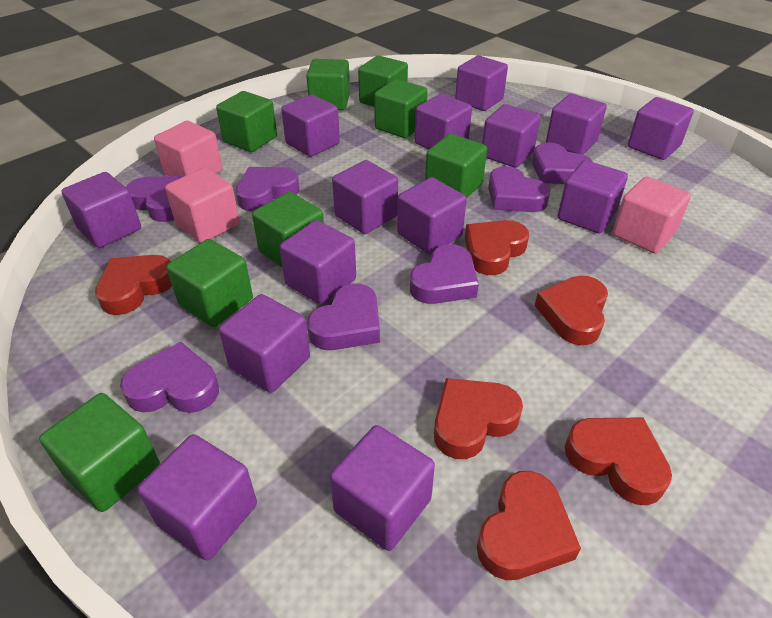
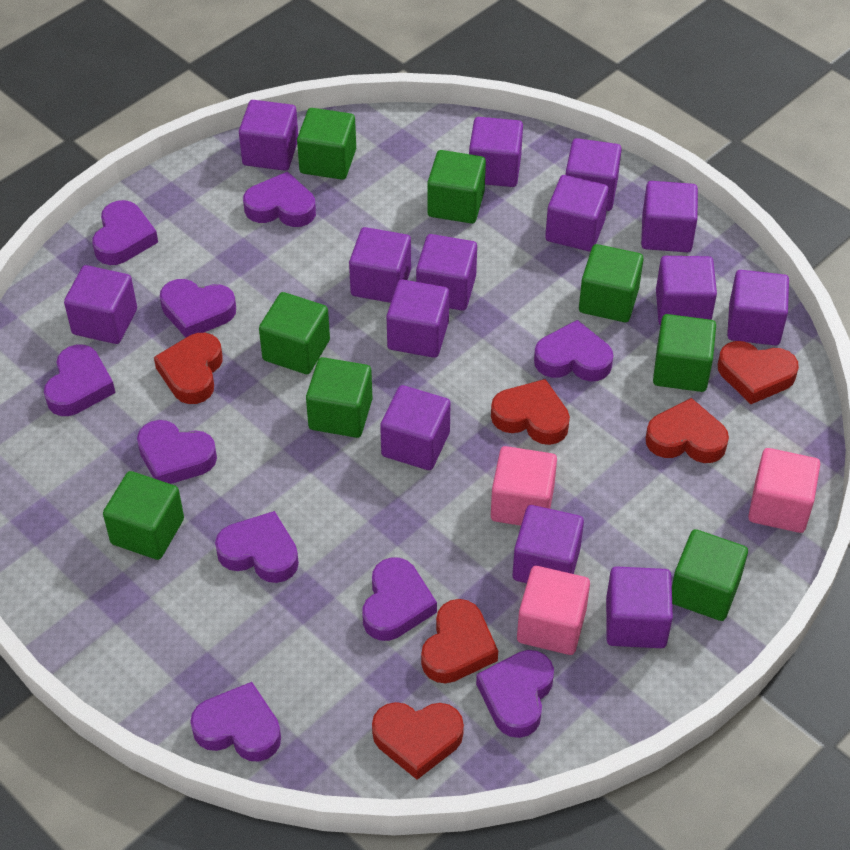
purple heart: 7 -> 10

